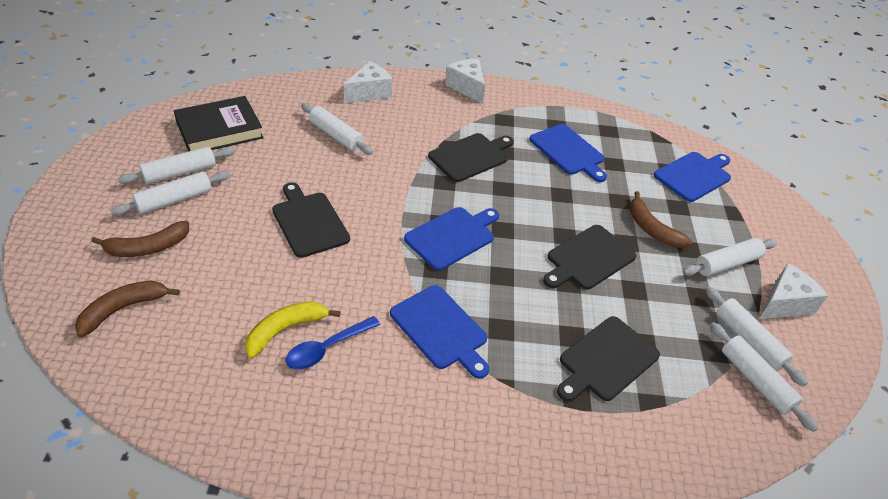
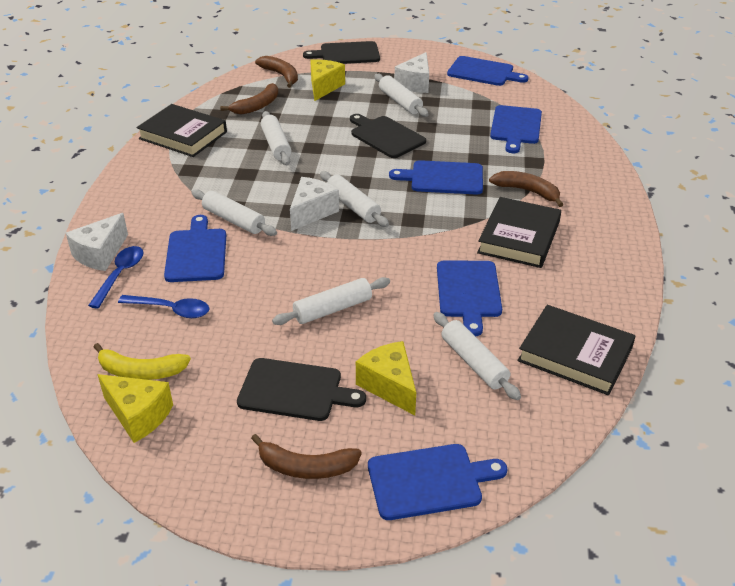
black book: 1 -> 3
black cutting board: 4 -> 3
blue cutting board: 4 -> 6
blue spoon: 1 -> 2
brown banana: 3 -> 4
yellow cheese: 0 -> 3

